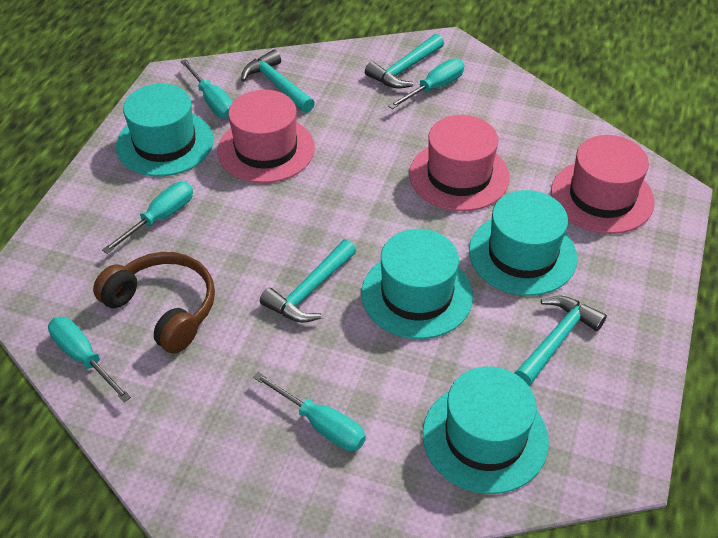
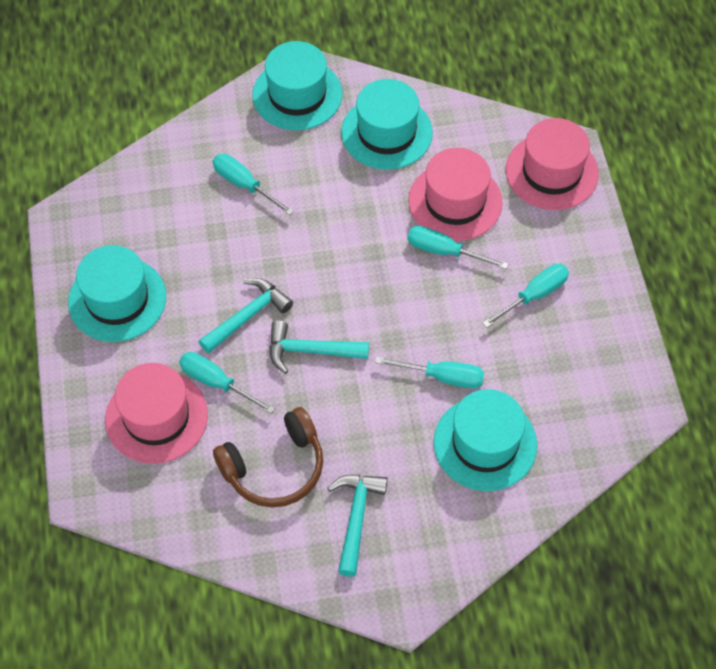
turquoise hammer: 4 -> 3

